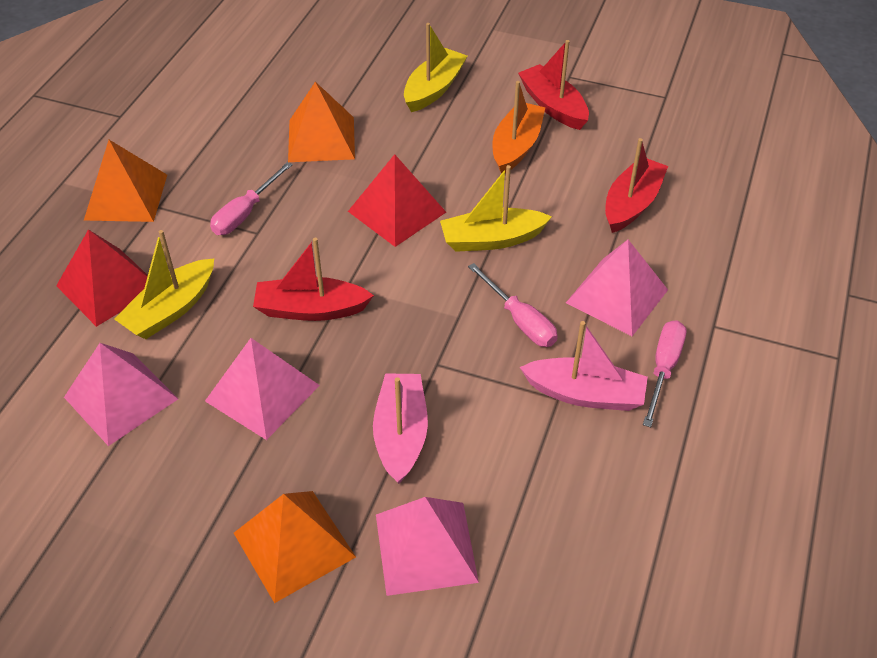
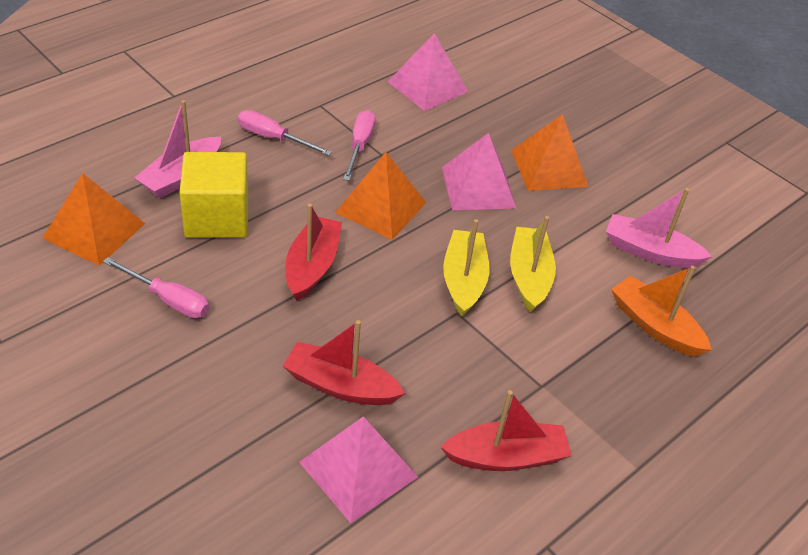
pink pyramid: 4 -> 3
red pyramid: 2 -> 0
yellow boat: 3 -> 2
yellow cube: 0 -> 1

